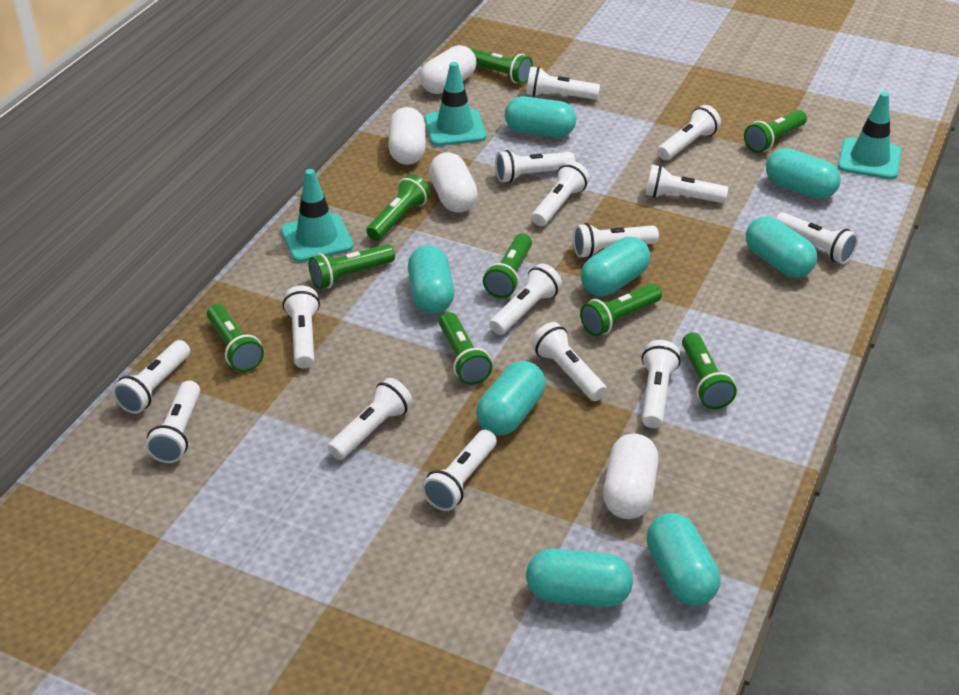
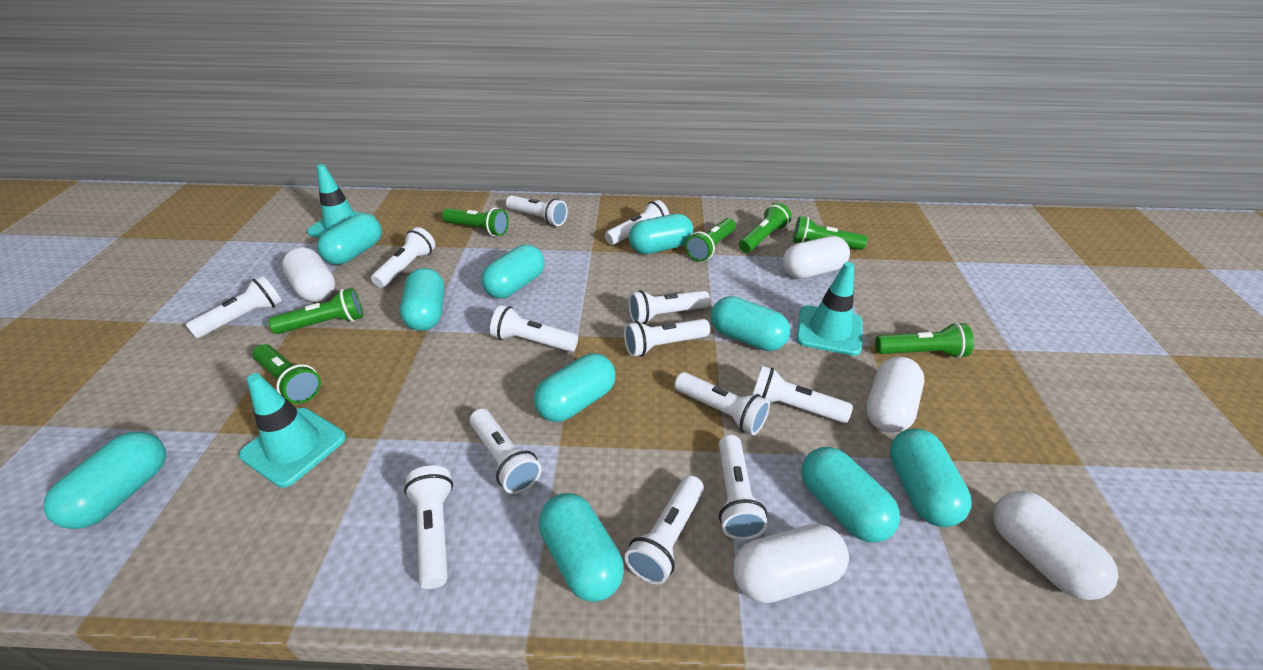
green flashlight: 9 -> 7
turquoise capsule: 8 -> 10
white capsule: 4 -> 5
white flashlight: 15 -> 13

